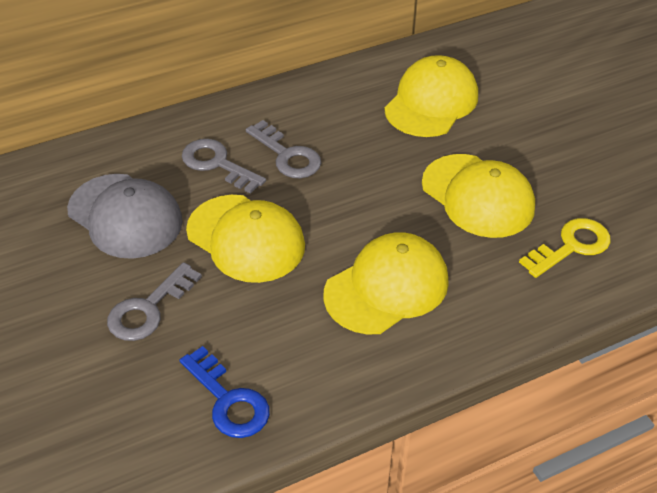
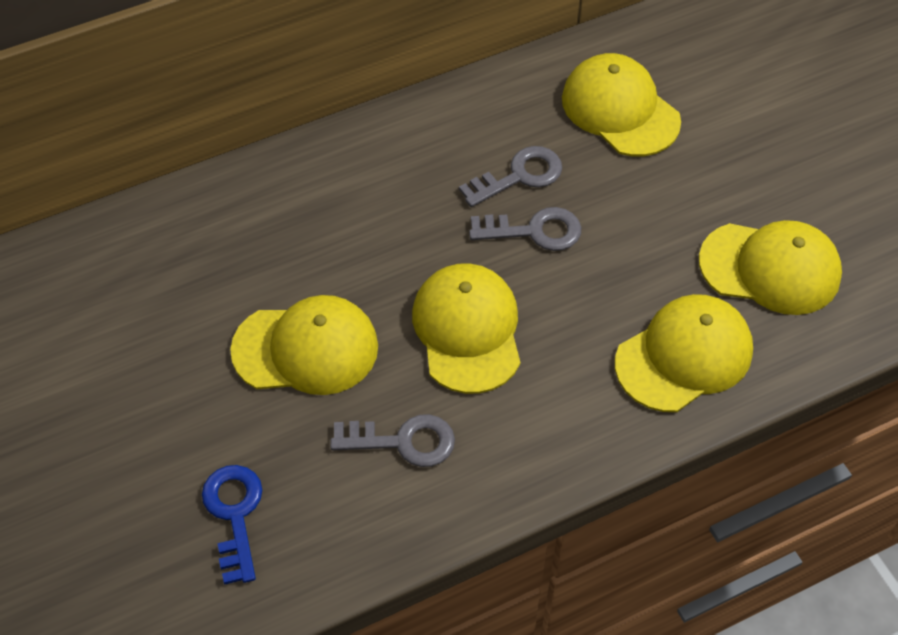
grey cap: 1 -> 0
yellow cap: 4 -> 5
yellow key: 1 -> 0

